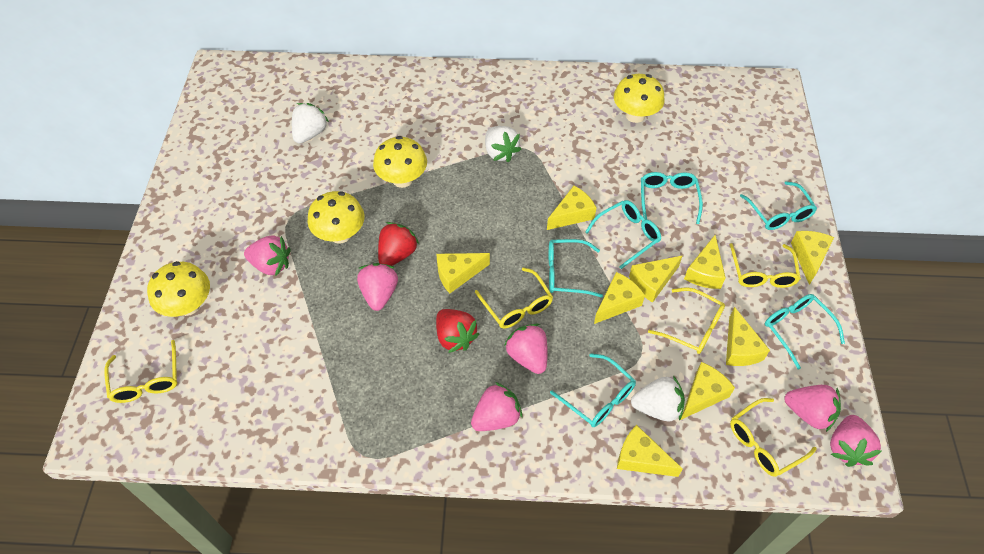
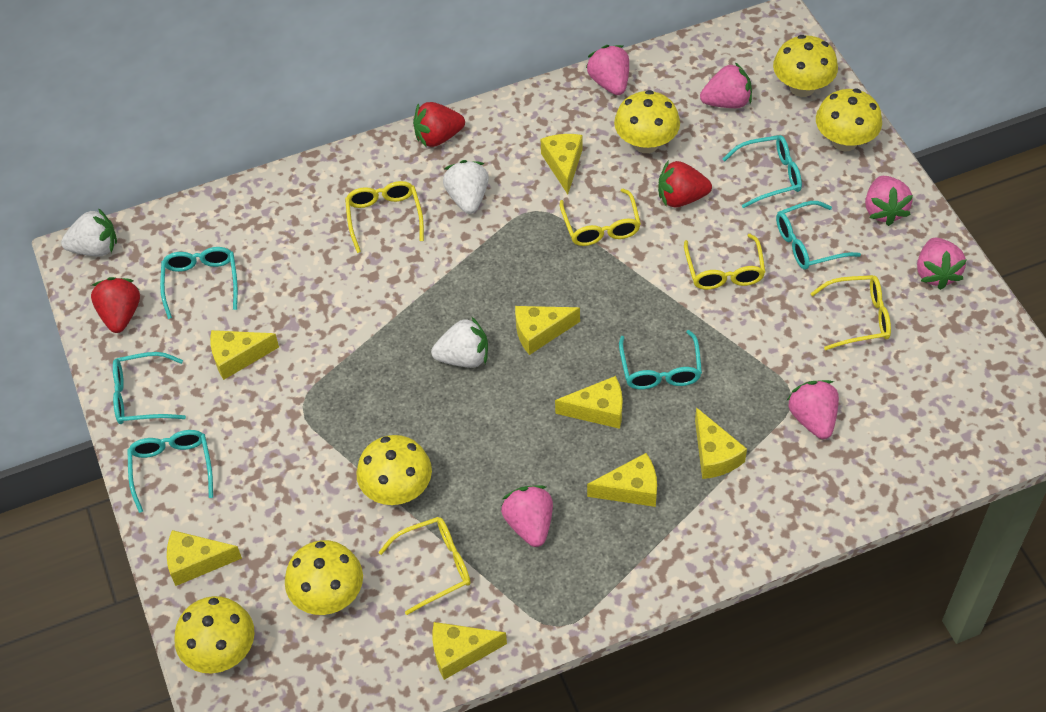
red strawberry: 2 -> 3
yellow cheese: 9 -> 8
yellow mushroom: 4 -> 6

